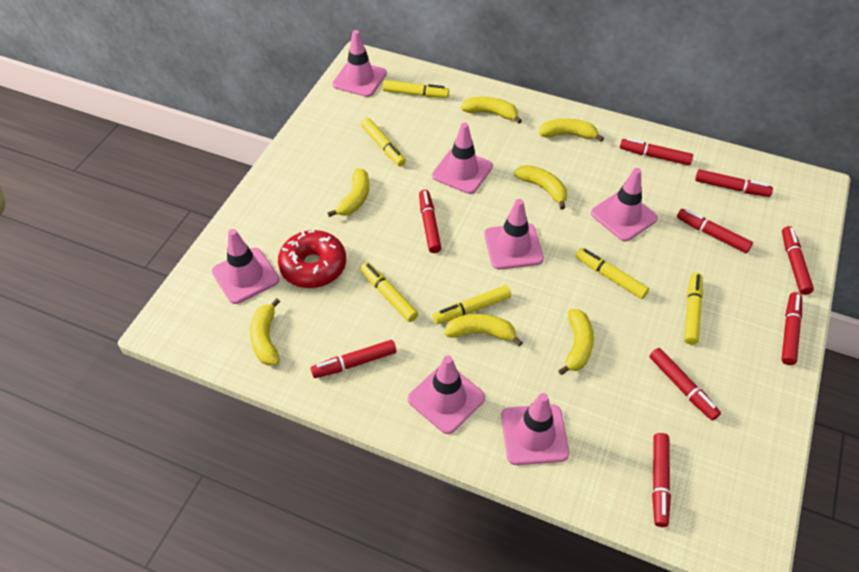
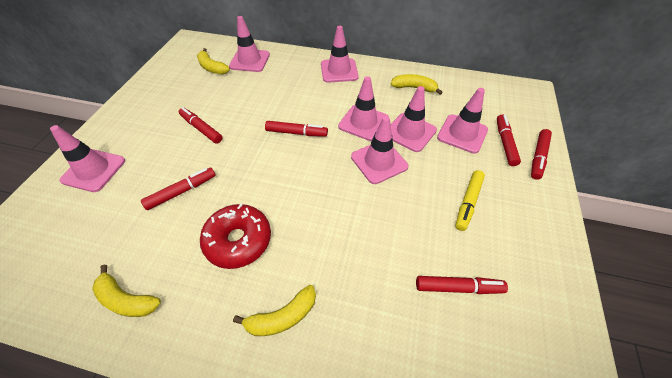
red marker: 9 -> 6
yellow banana: 7 -> 4
yellow marker: 6 -> 1

